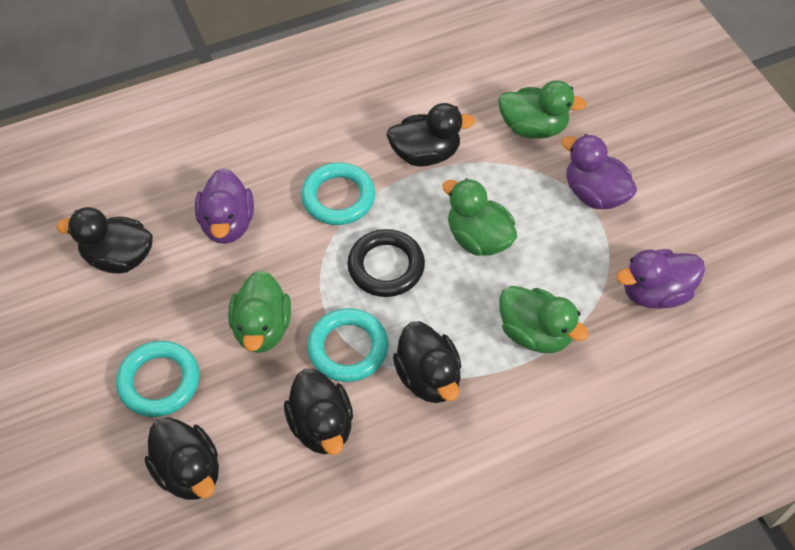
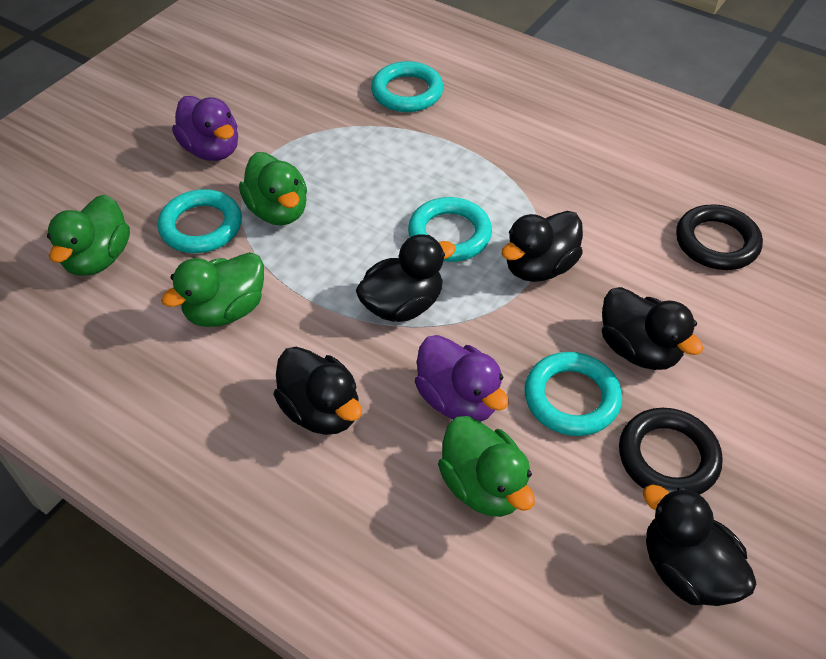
black ring: 1 -> 2
purple duck: 3 -> 2
turquoise ring: 3 -> 4

